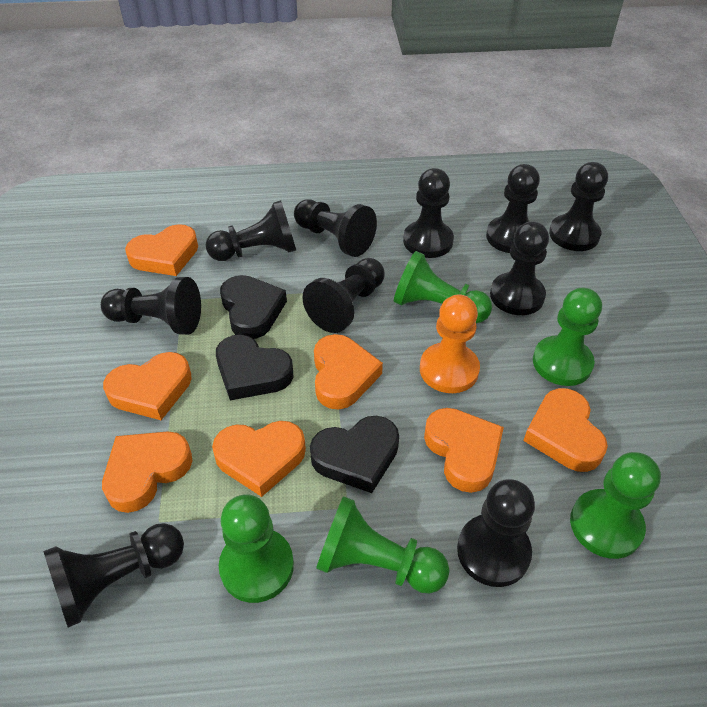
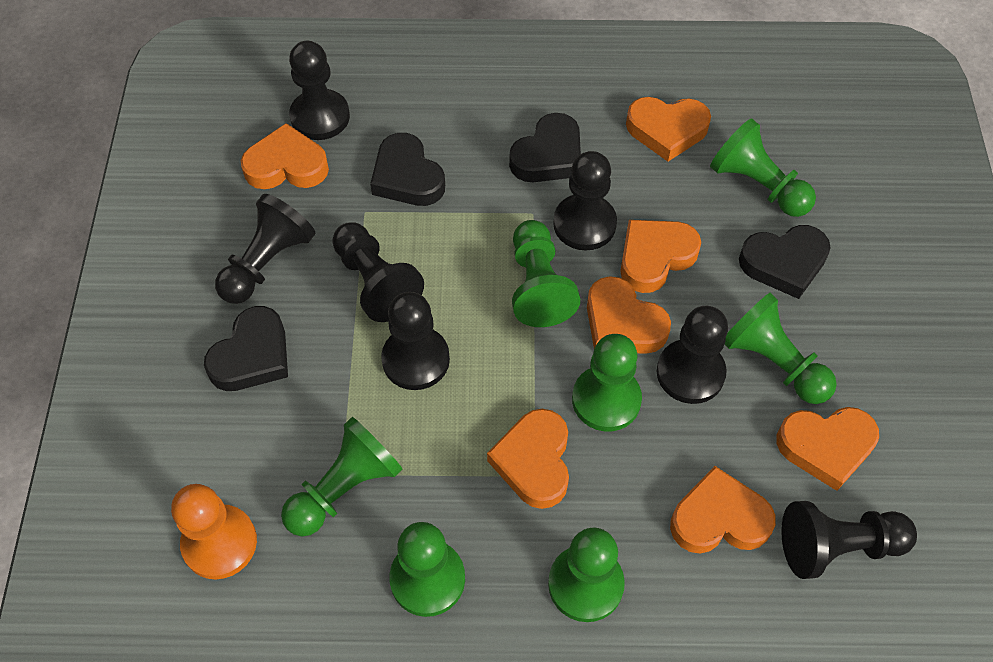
black heart: 3 -> 4
black pawn: 10 -> 7
green pawn: 5 -> 7

